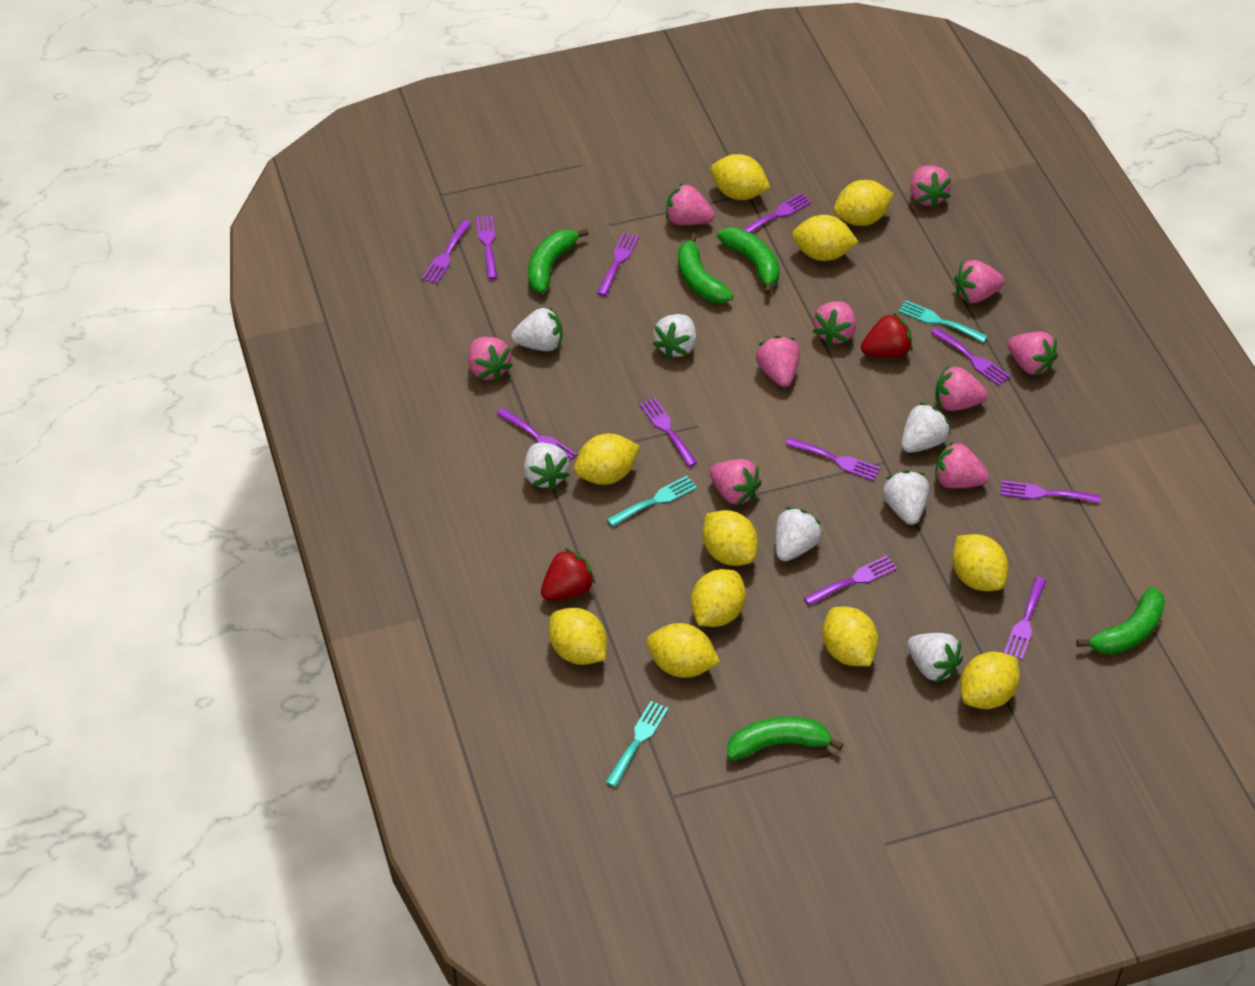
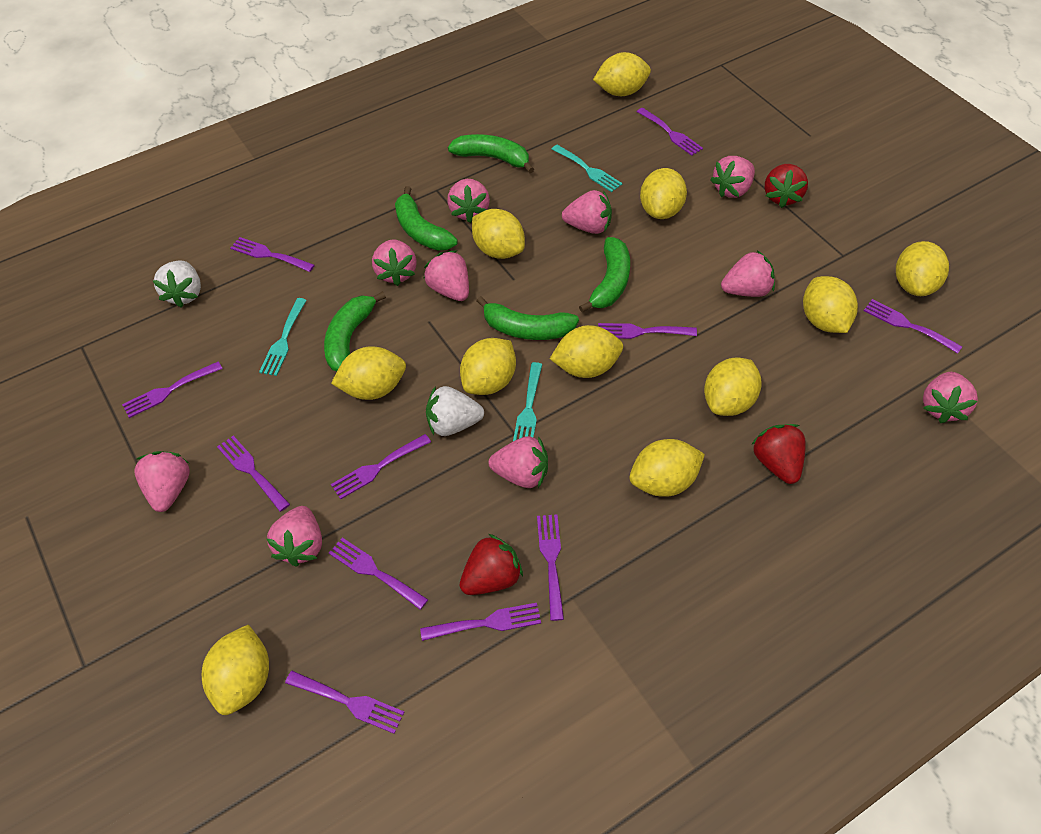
red strawberry: 2 -> 3
white strawberry: 7 -> 2

